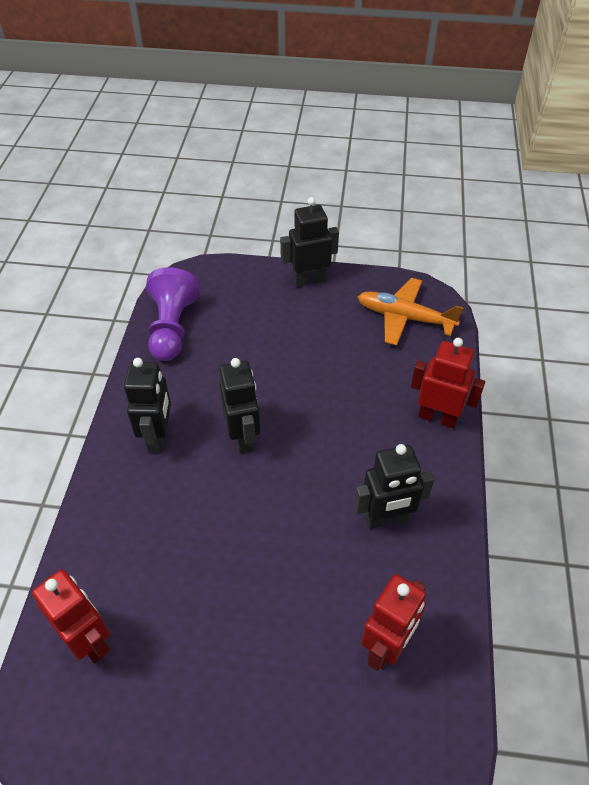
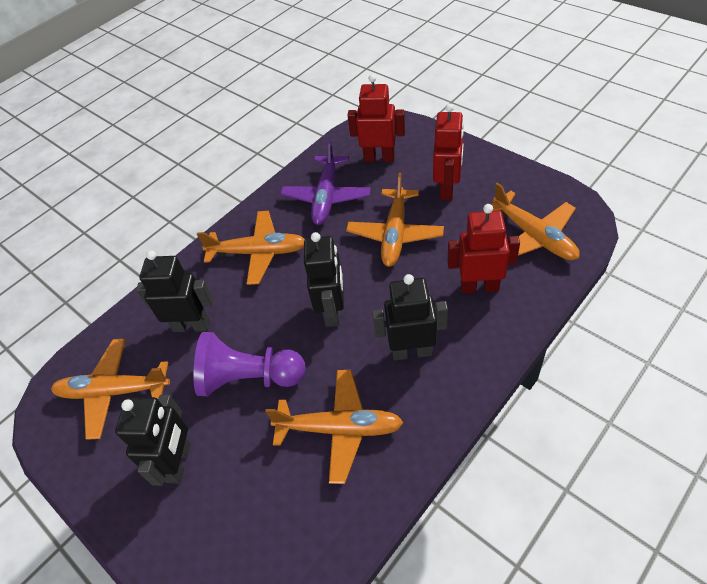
orange plane: 1 -> 5
purple plane: 0 -> 1

